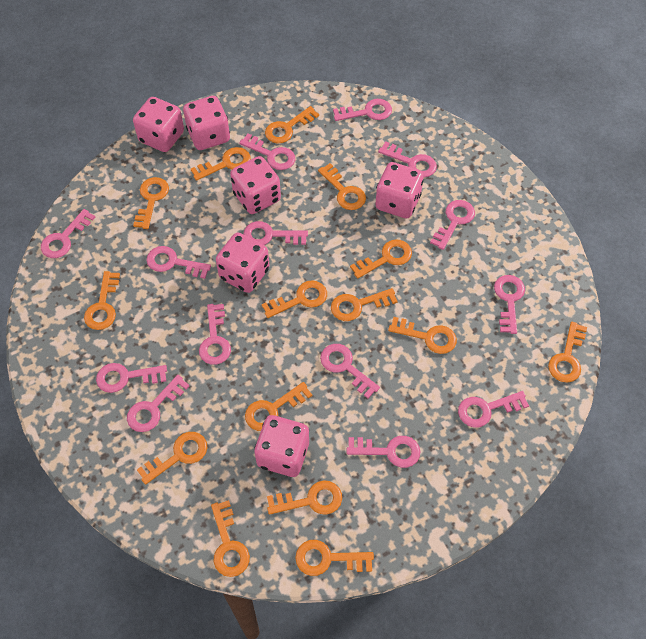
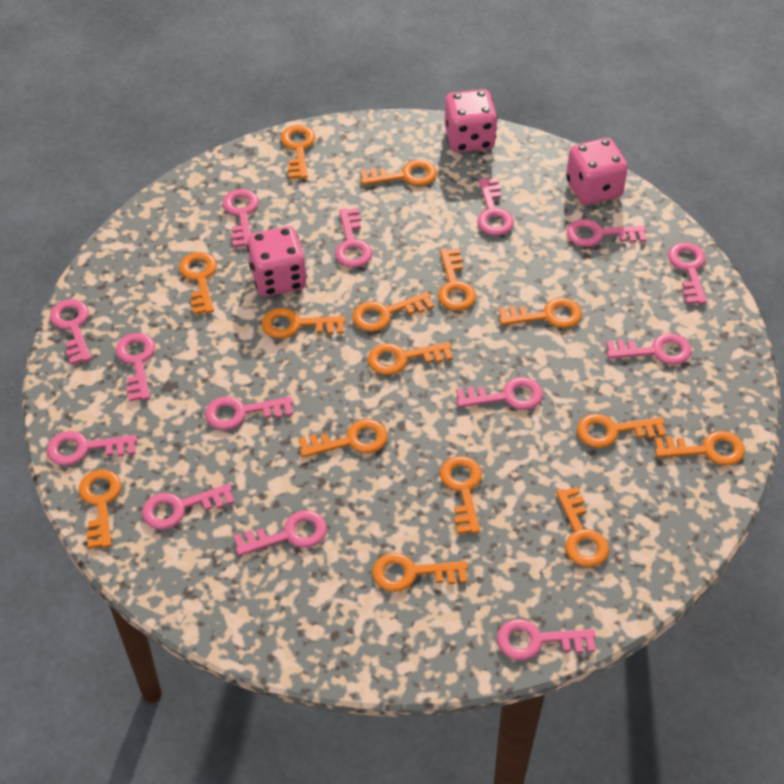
pink dice: 6 -> 3

